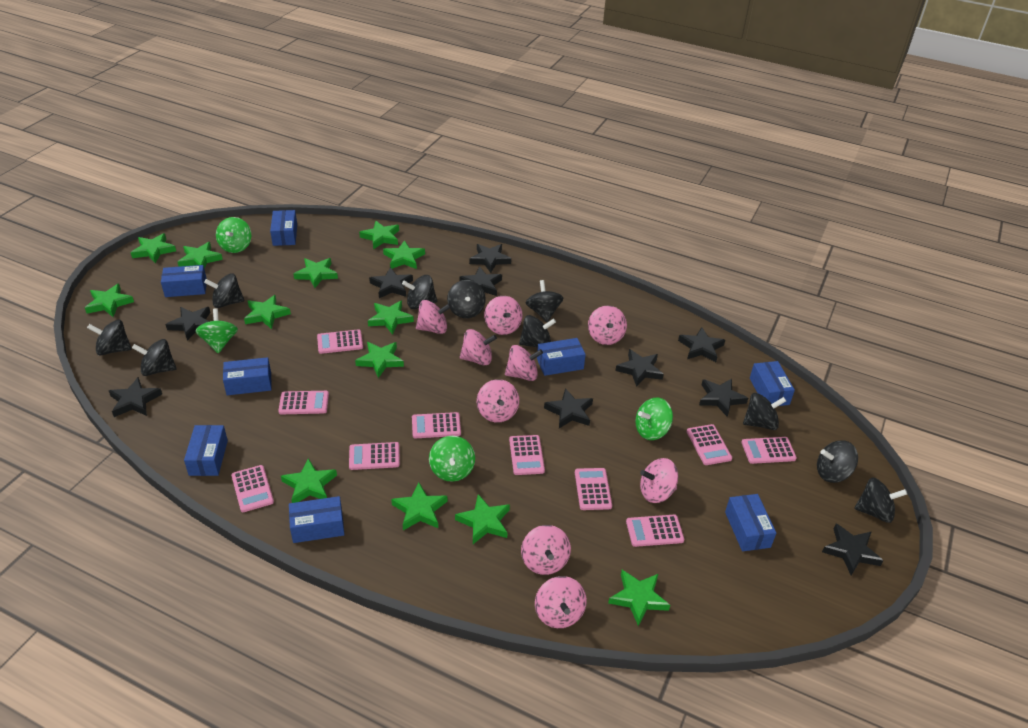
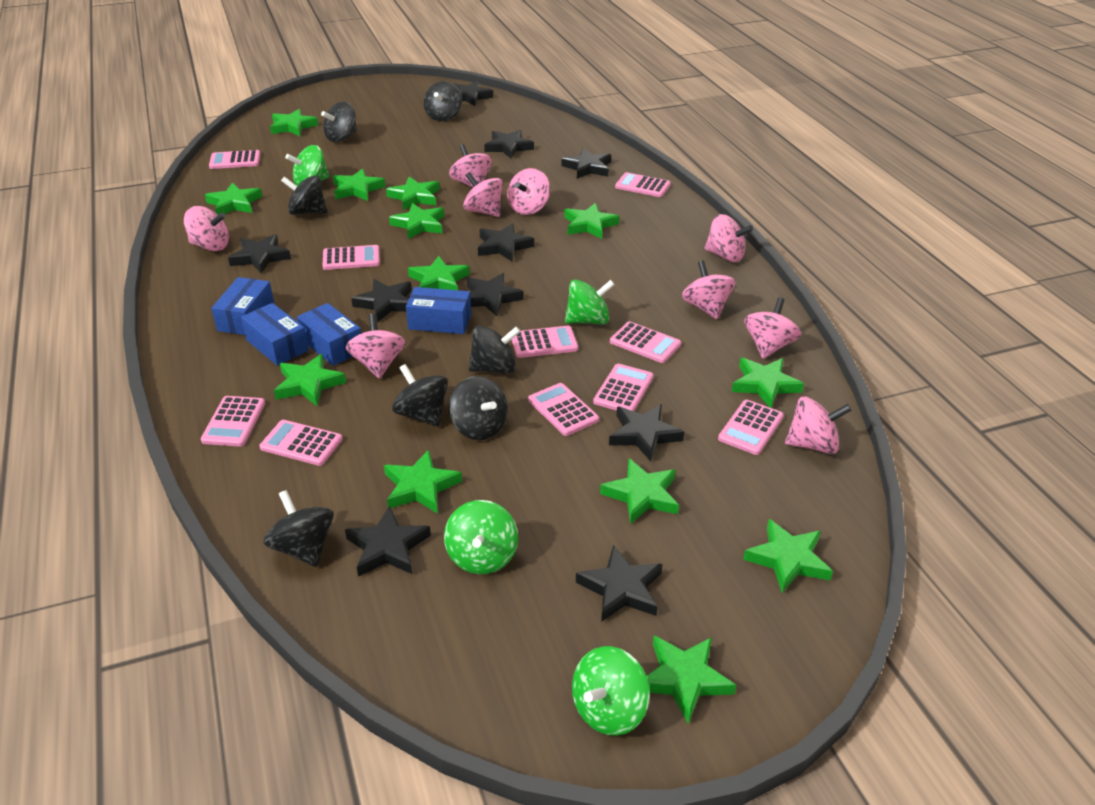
black spinning top: 10 -> 7
blue box: 8 -> 4

